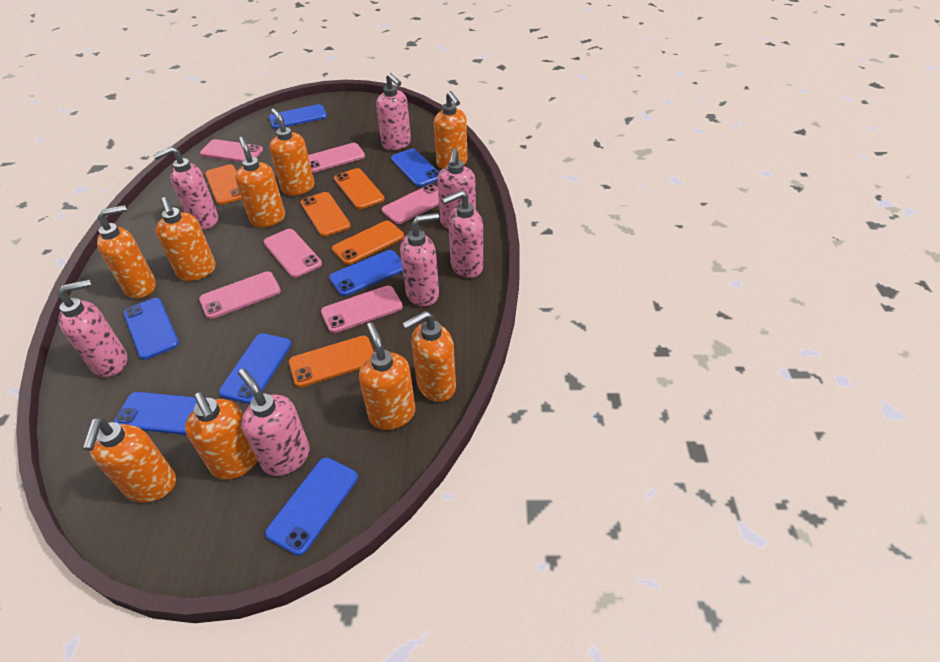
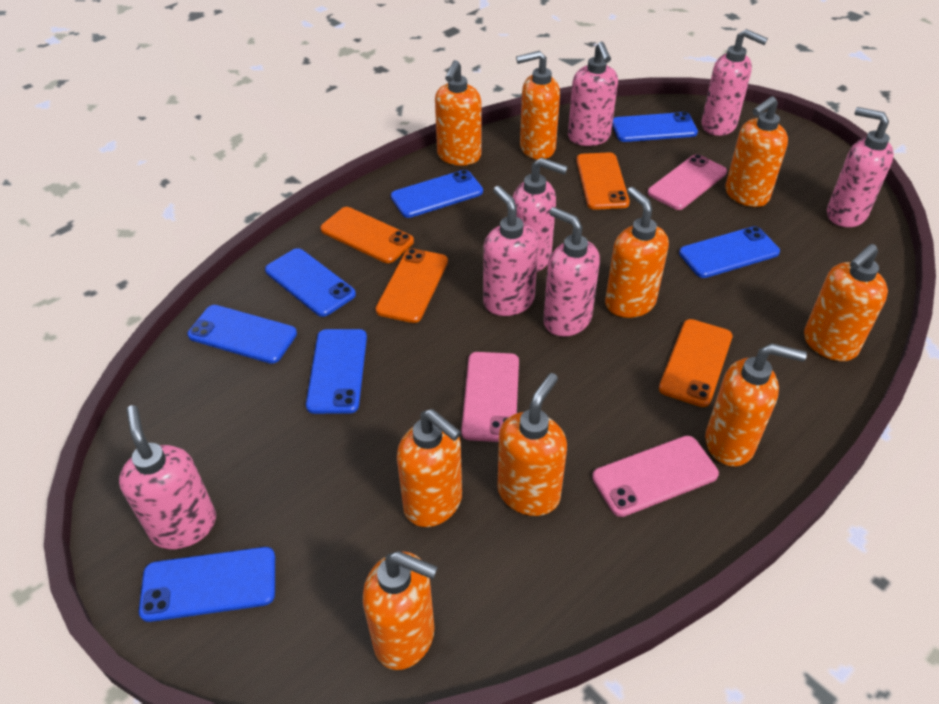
orange phone: 5 -> 4
pink phone: 6 -> 3

